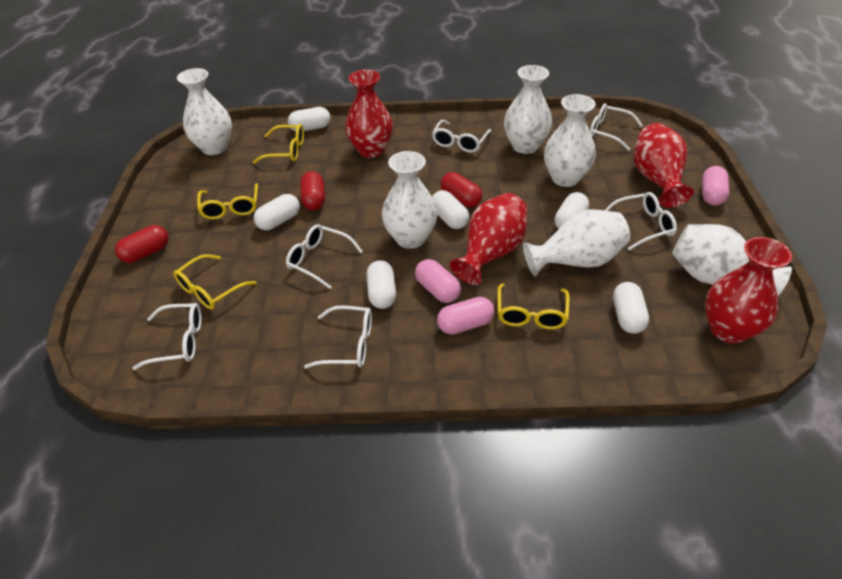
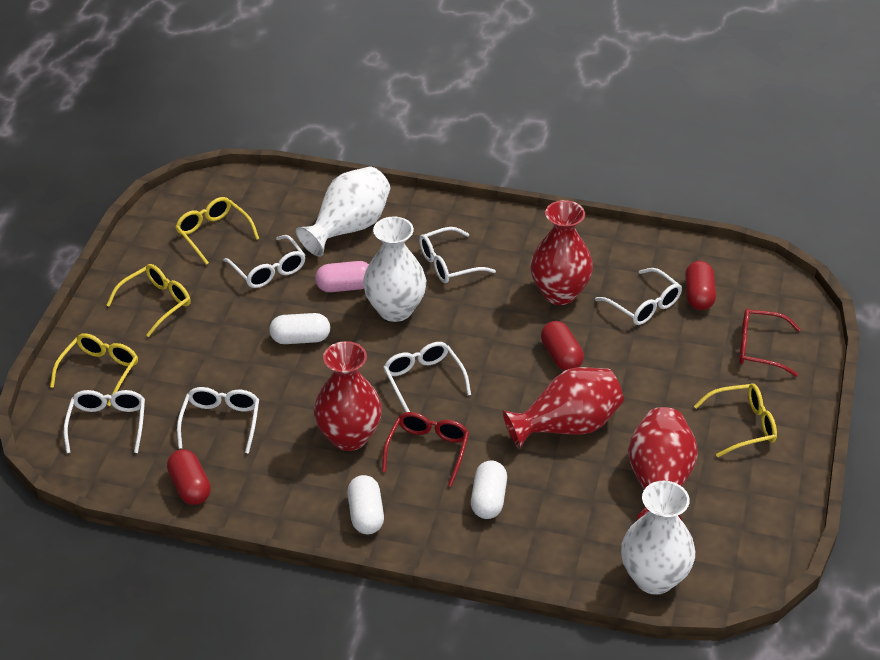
pink capsule: 3 -> 1
red glasses: 0 -> 2
white capsule: 6 -> 3
white vase: 6 -> 3

